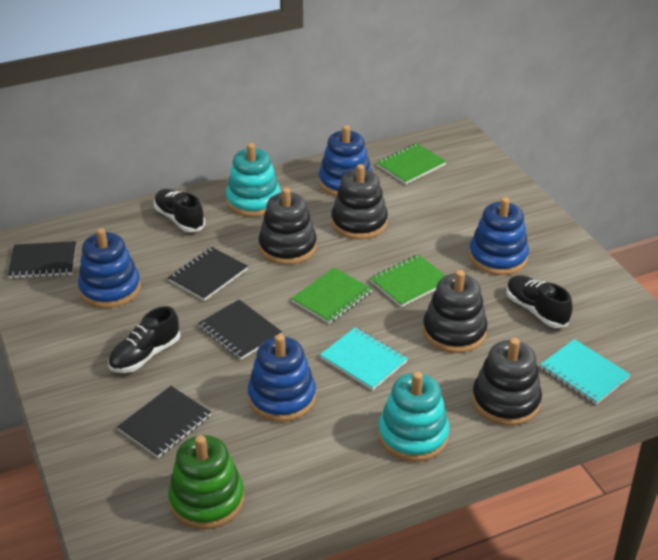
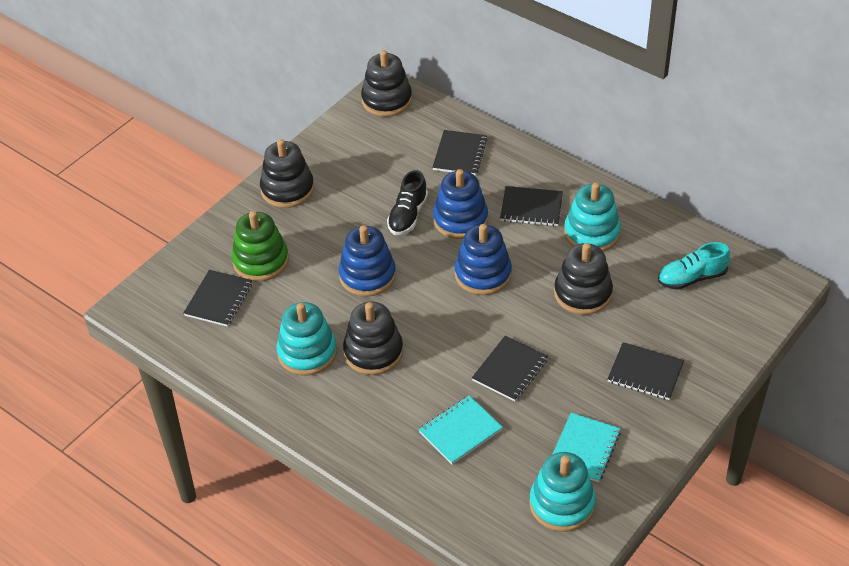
black notebook: 4 -> 5
black shoe: 3 -> 1
blue stacking toy: 4 -> 3
green notebook: 3 -> 0
turquoise shoe: 0 -> 1
turquoise stacking toy: 2 -> 3

